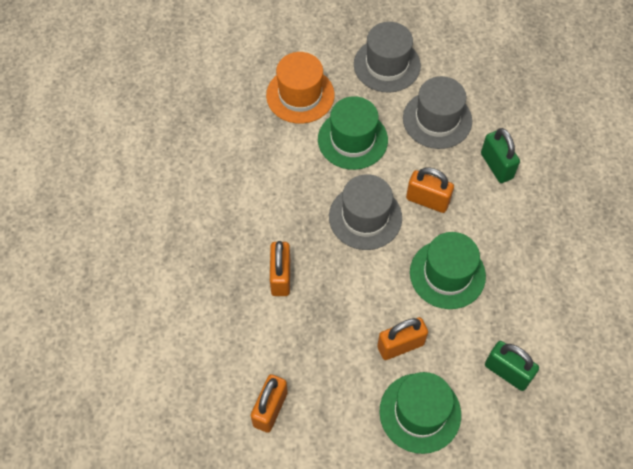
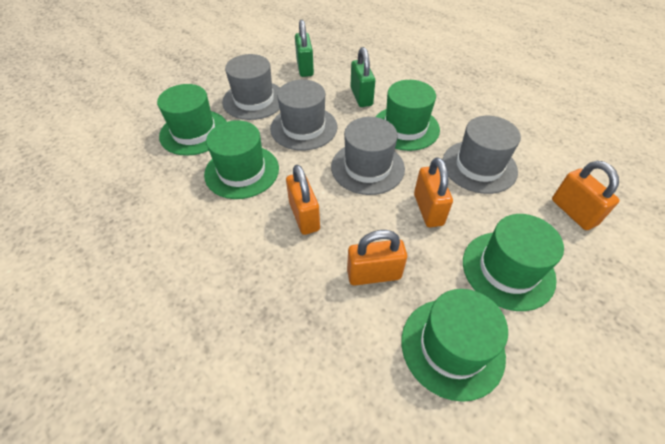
green hat: 3 -> 5
grey hat: 3 -> 4
orange hat: 1 -> 0

